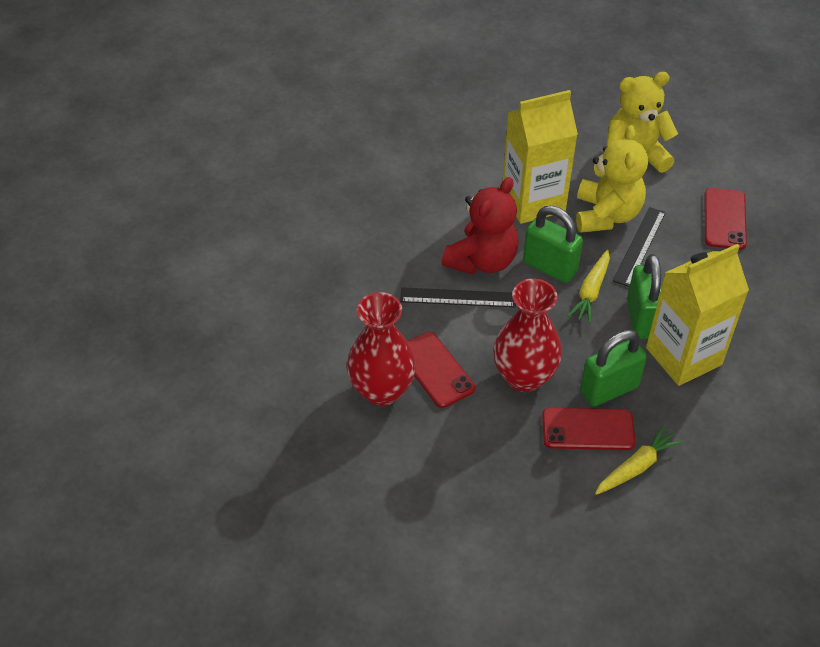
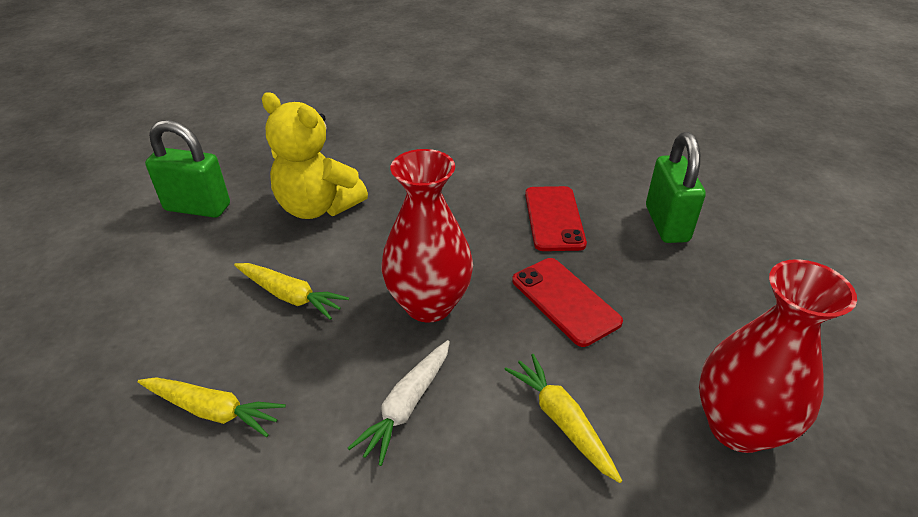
black ruler: 2 -> 0
green padlock: 3 -> 2
red phone: 3 -> 2
red teddy bear: 1 -> 0
white carrot: 0 -> 1
yellow carrot: 2 -> 3
yellow carton: 2 -> 0
yellow teddy bear: 2 -> 1

